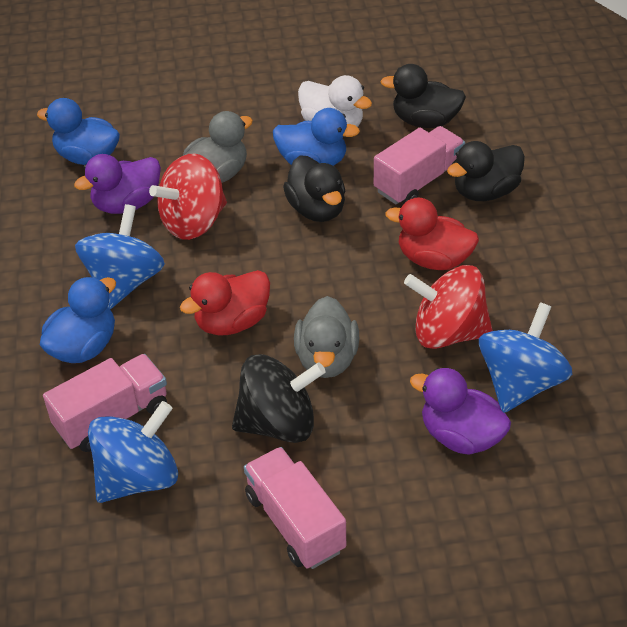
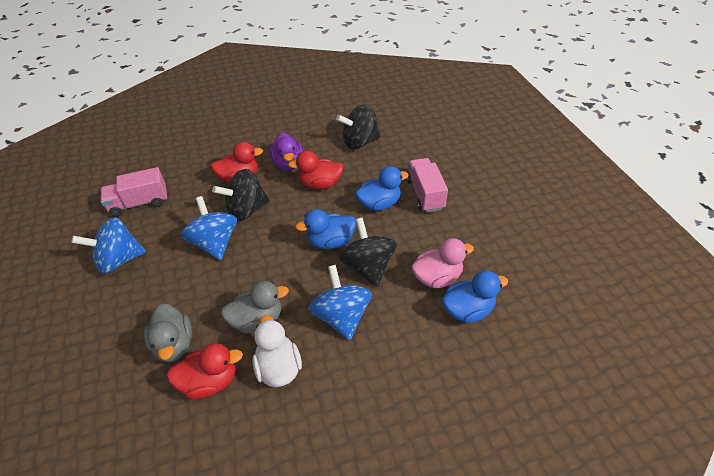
black duck: 3 -> 0
black spinning top: 1 -> 3
pink duck: 0 -> 1
pink truck: 3 -> 2
purple duck: 2 -> 1
red duck: 2 -> 3
red spinning top: 2 -> 0

